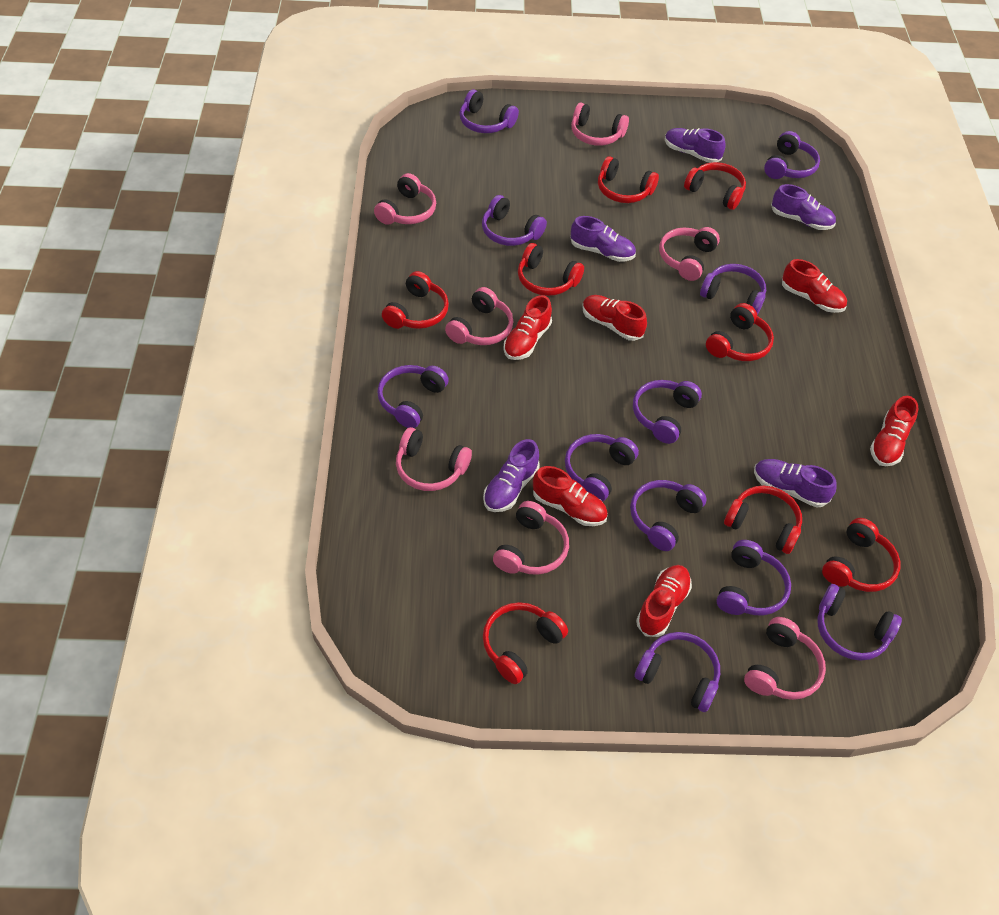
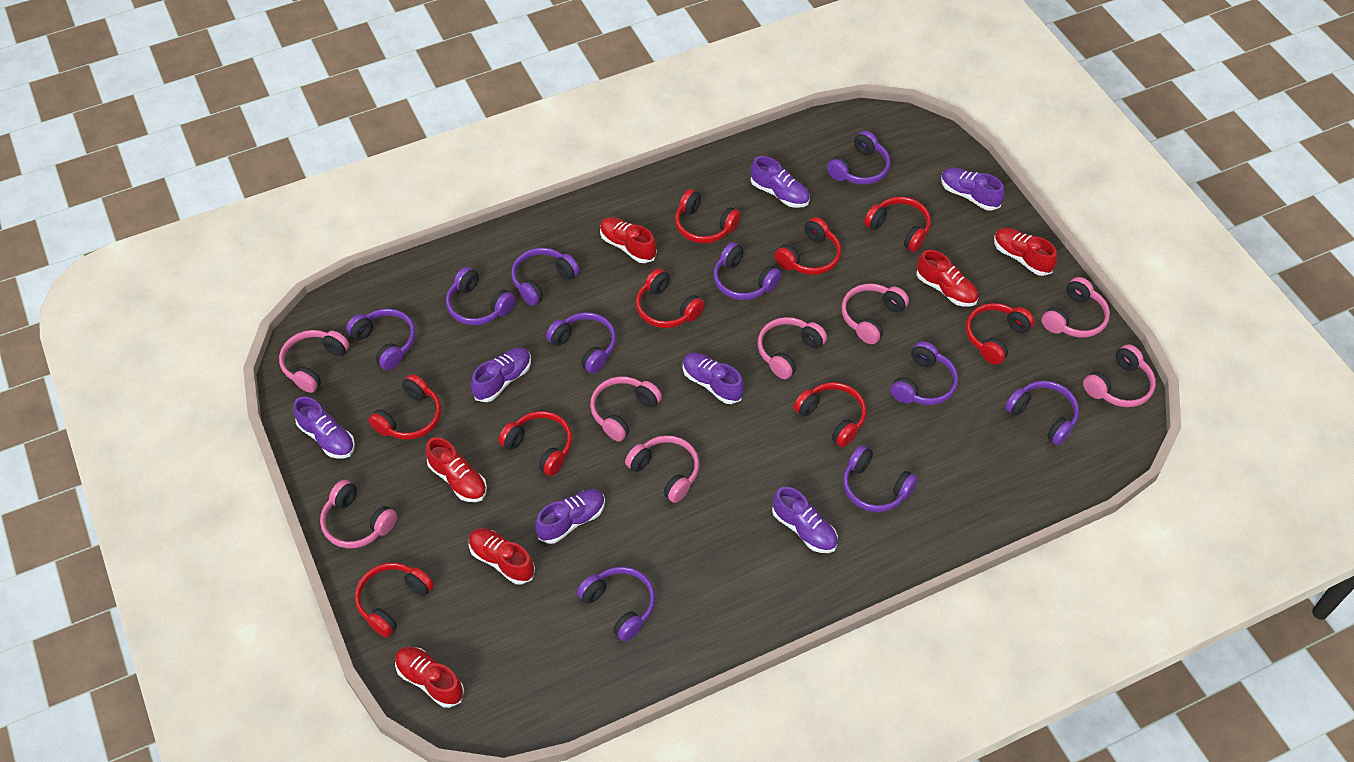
pink headphones: 7 -> 8
purple headphones: 11 -> 10
purple shoe: 5 -> 7
red headphones: 8 -> 9

